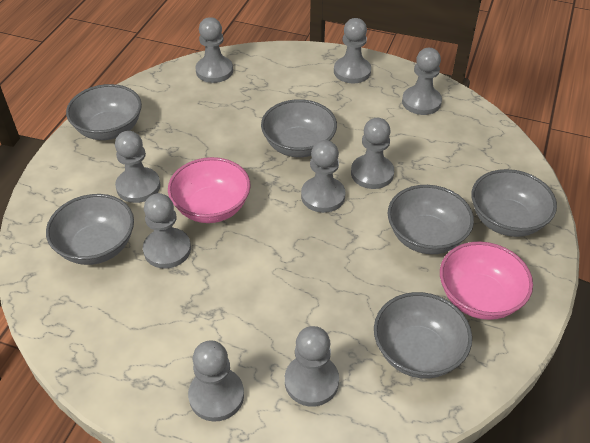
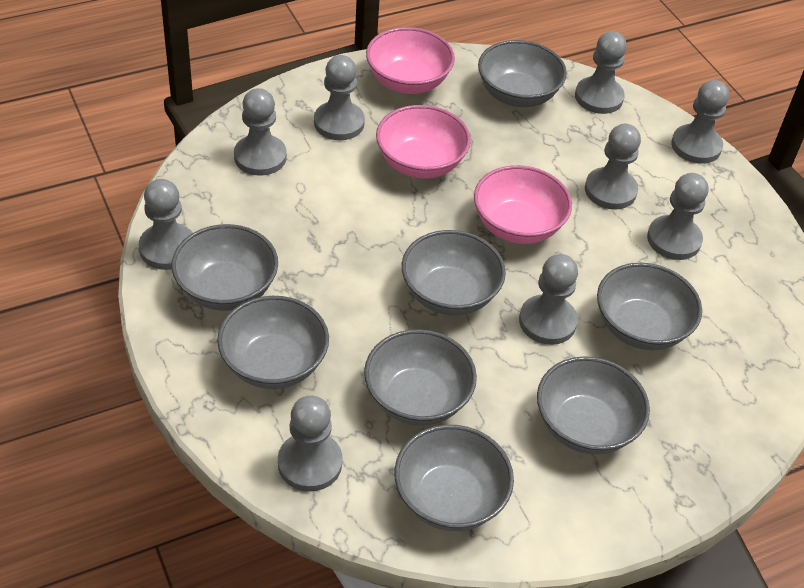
grey bowl: 6 -> 8
pink bowl: 2 -> 3

